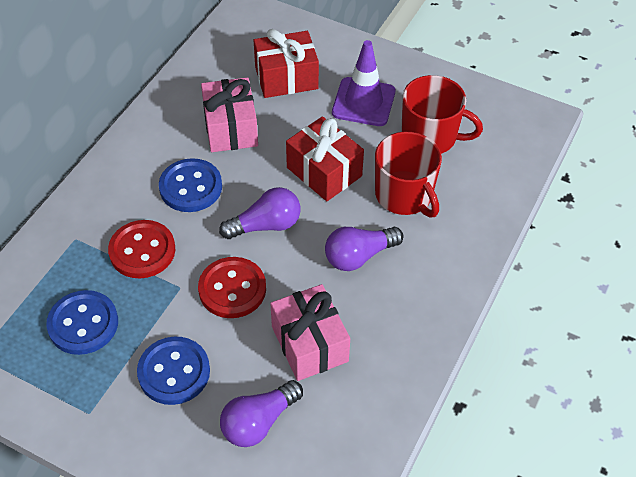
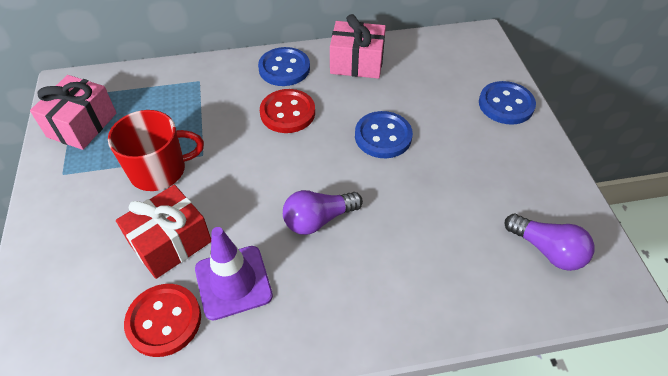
purple light bulb: 3 -> 2
red gift: 2 -> 1
red mug: 2 -> 1

